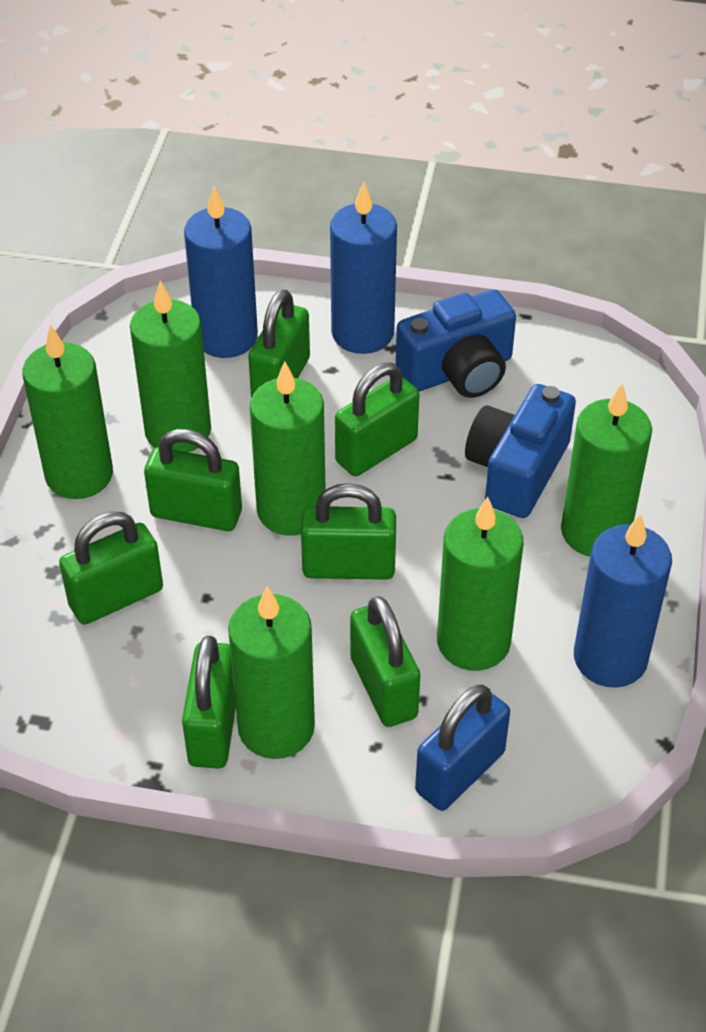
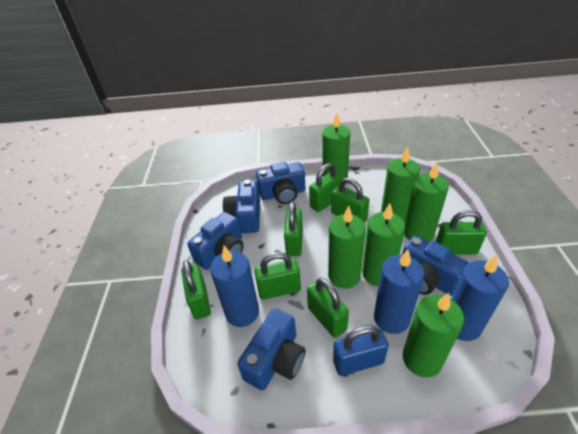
blue camera: 2 -> 5

